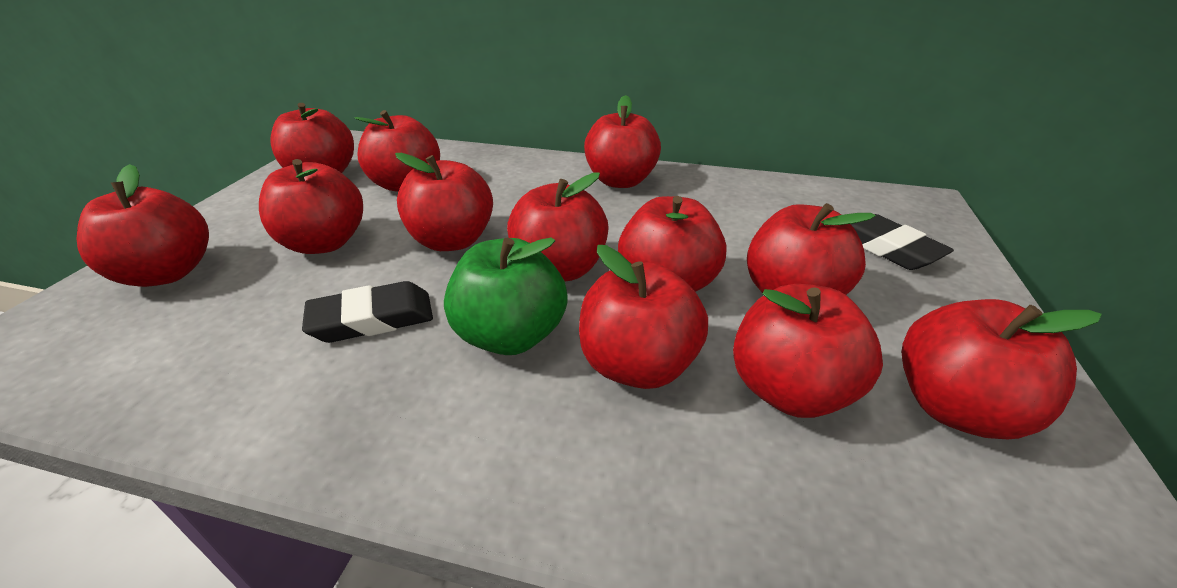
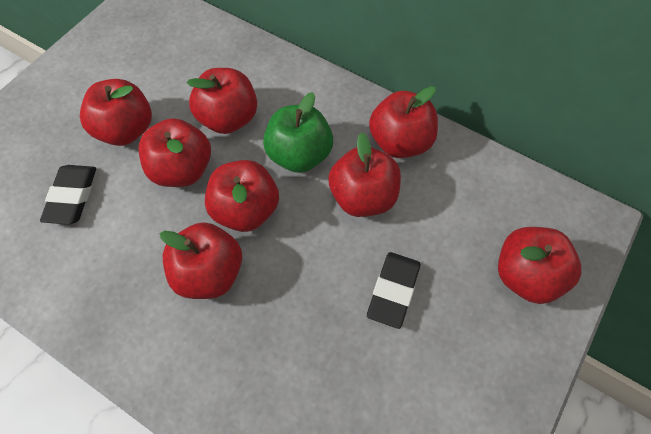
red apple: 12 -> 8

